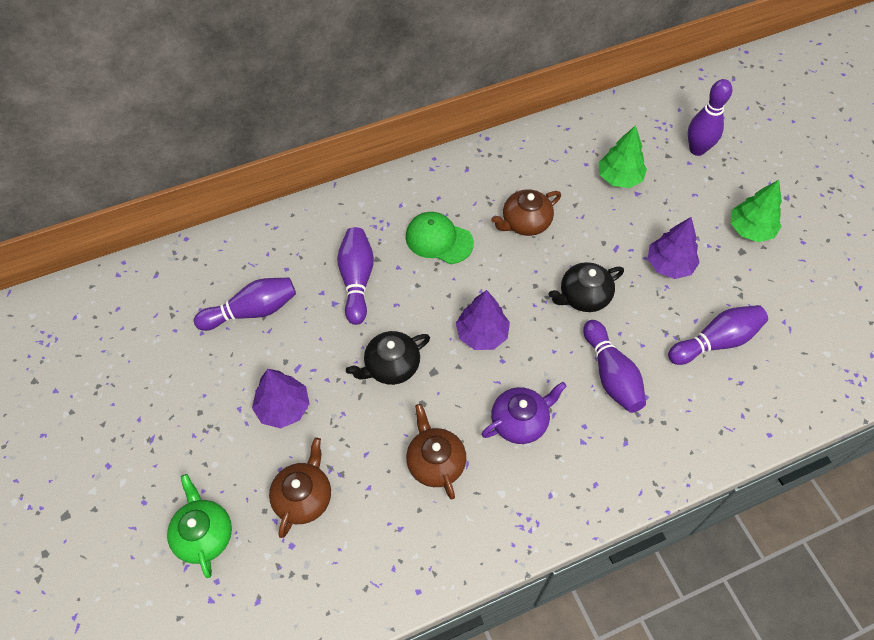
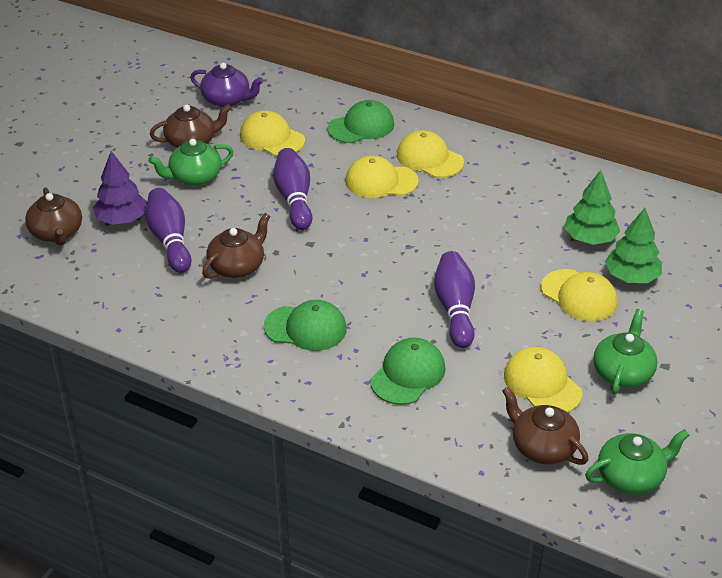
black teapot: 2 -> 0
brown teapot: 3 -> 4
green cap: 1 -> 3
green teapot: 1 -> 3
purple bowling pin: 5 -> 3
purple tree: 3 -> 1
yellow cap: 0 -> 5

